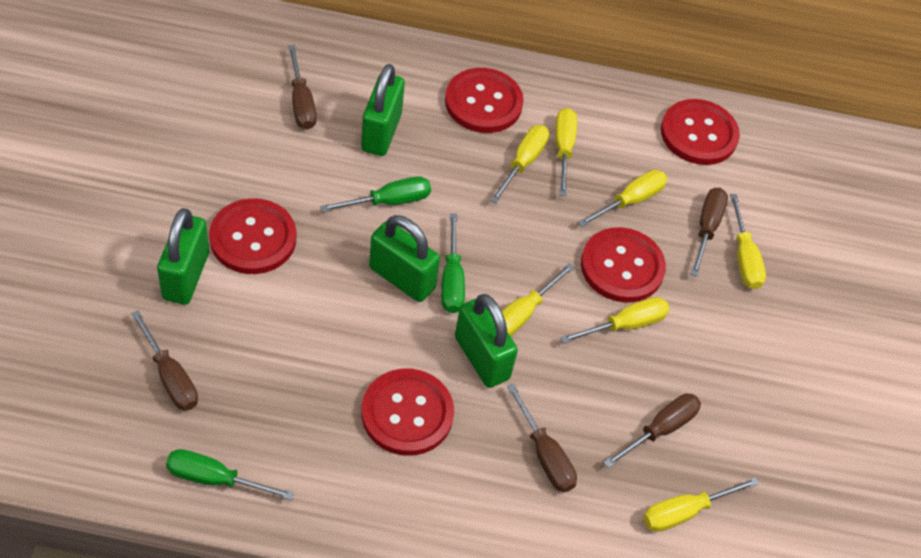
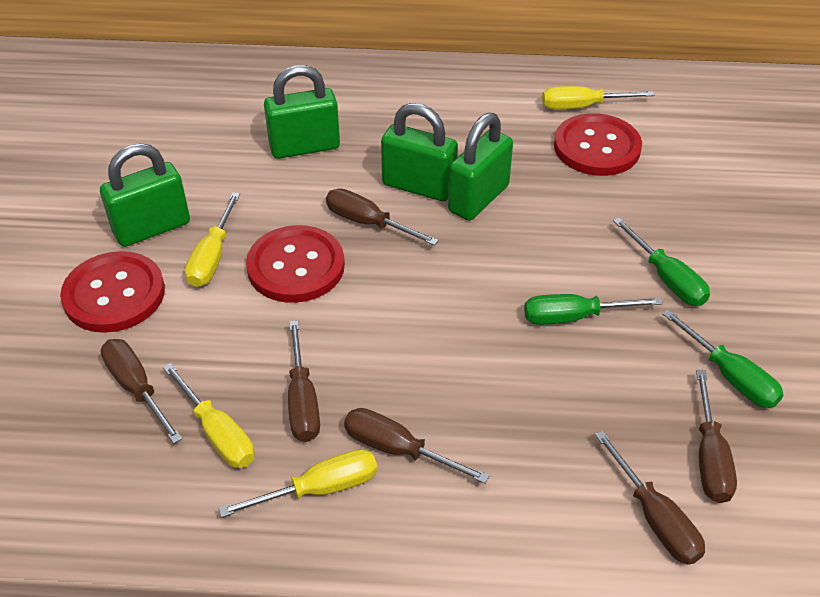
brown screwdriver: 5 -> 6
red button: 5 -> 3
yellow screwdriver: 7 -> 4

